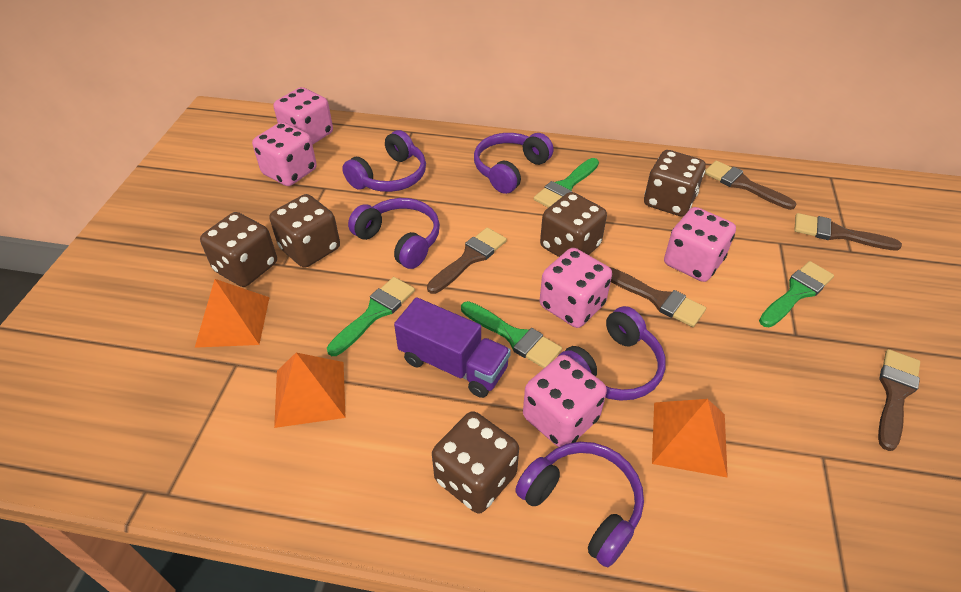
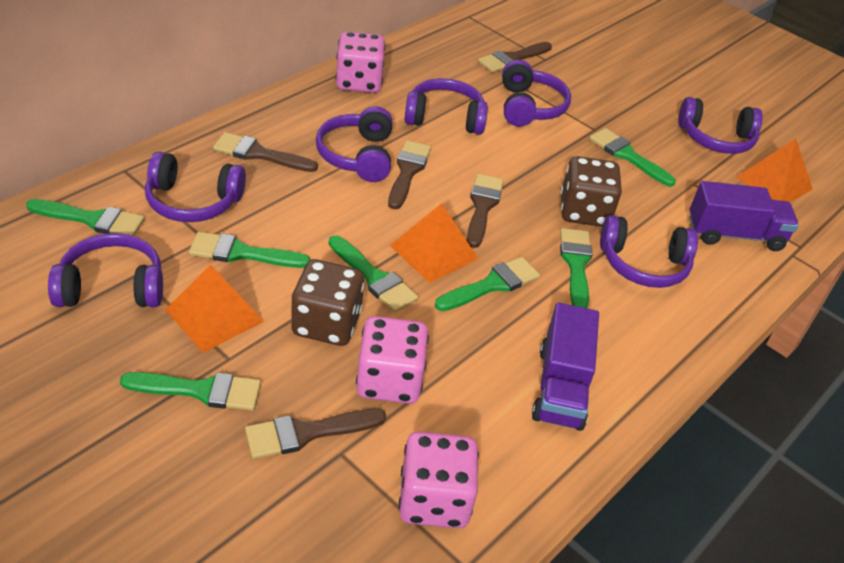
brown dice: 5 -> 2
green brush: 4 -> 7
pink dice: 5 -> 3
purple headphones: 5 -> 7
purple truck: 1 -> 2

